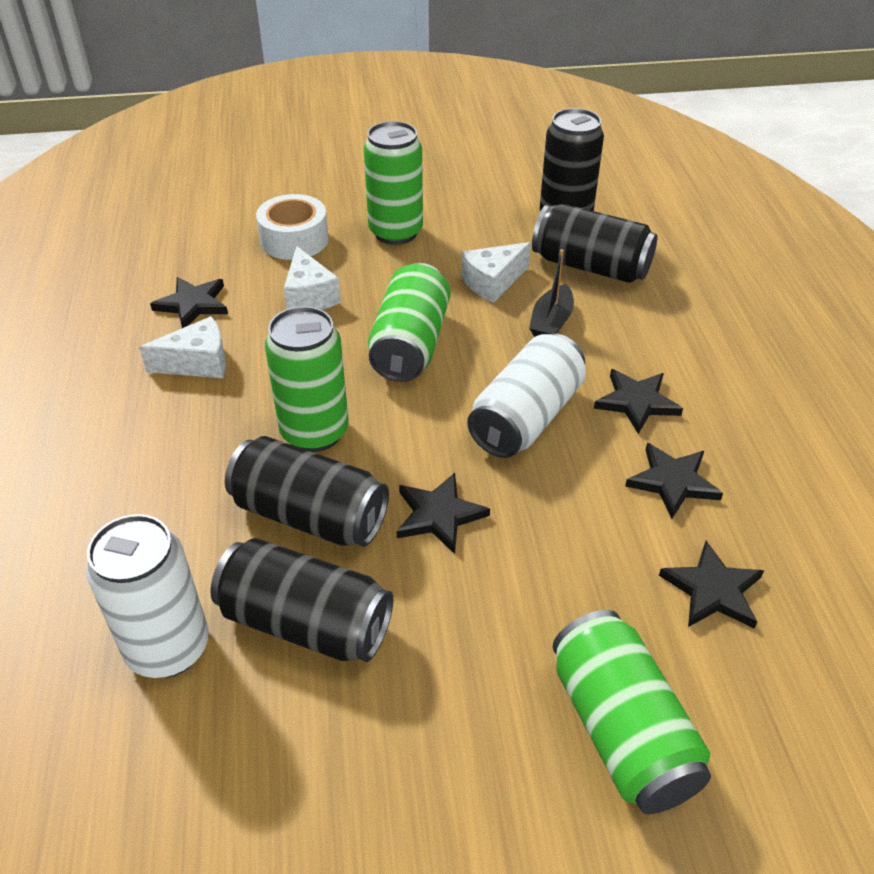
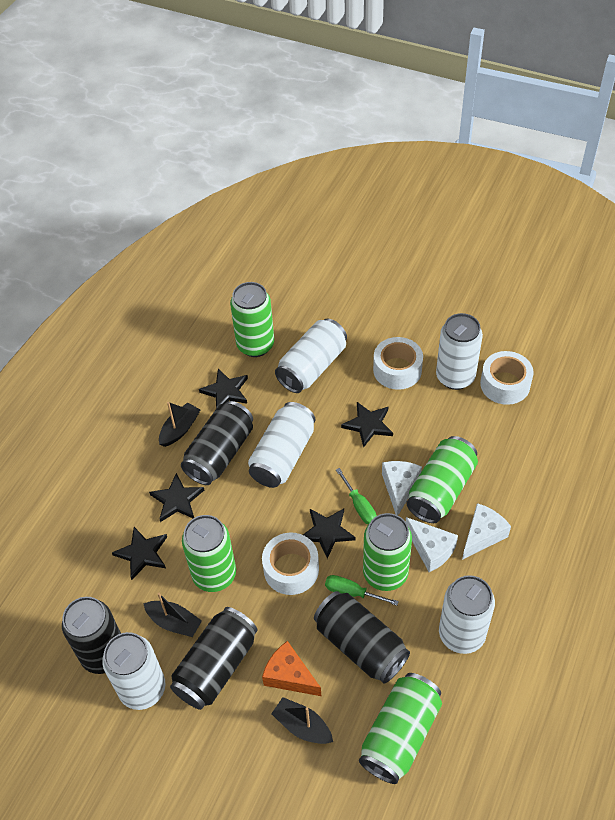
black boat: 1 -> 3
green can: 4 -> 5
green screwdriver: 0 -> 2
orange cheese: 0 -> 1
white can: 2 -> 5
white tape: 1 -> 3

